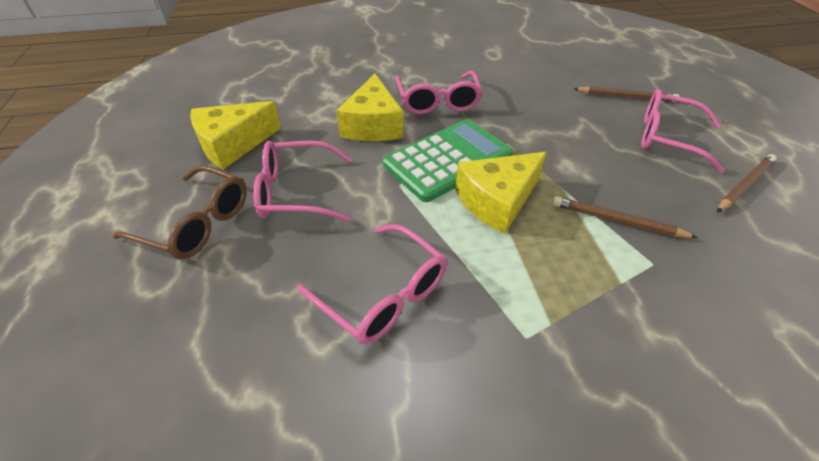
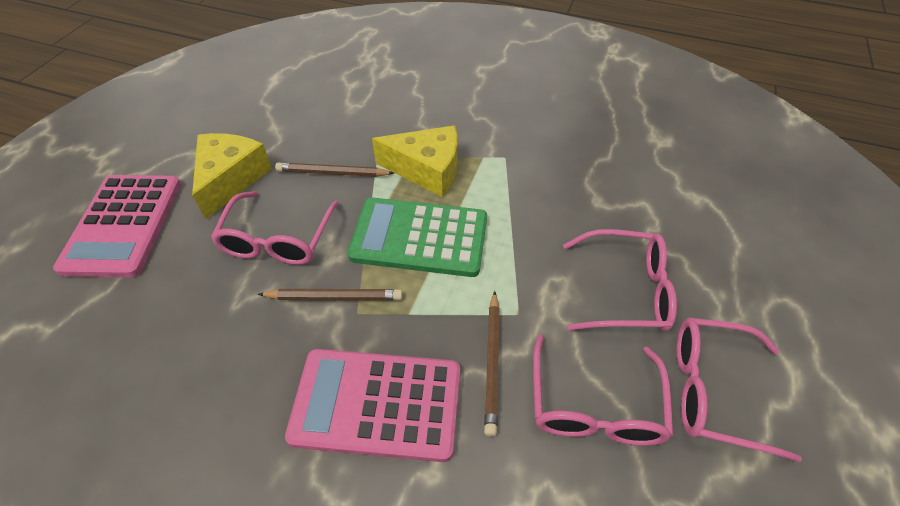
brown glasses: 1 -> 0
pink calculator: 0 -> 2
yellow cheese: 3 -> 2

